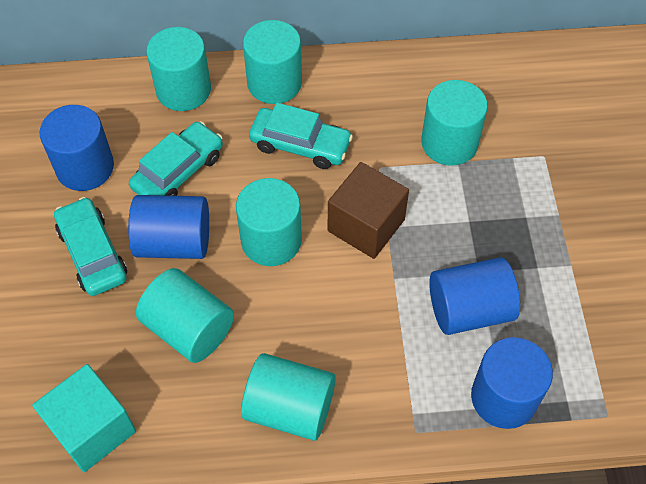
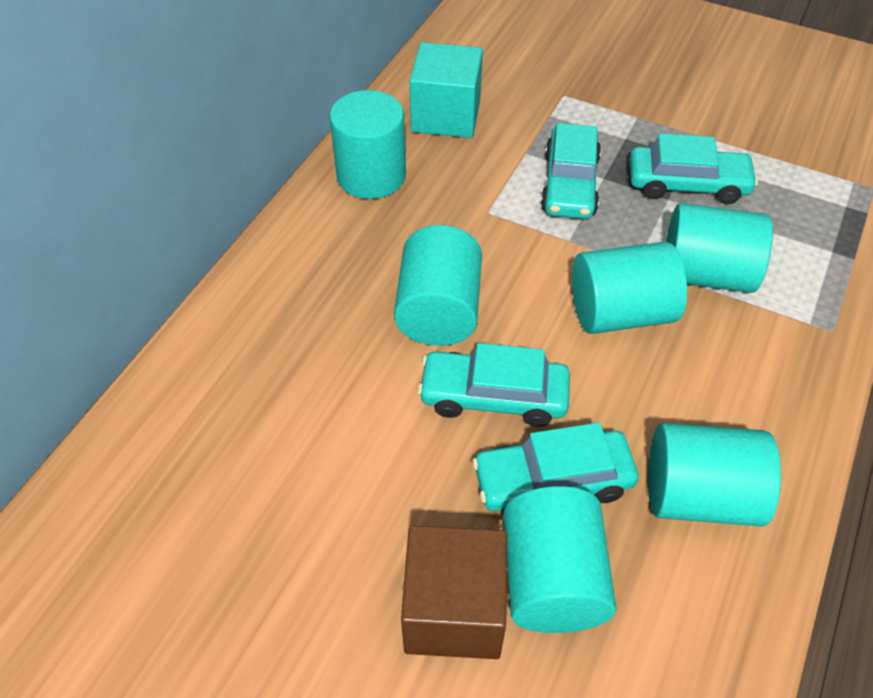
blue cylinder: 4 -> 0
turquoise car: 3 -> 4

